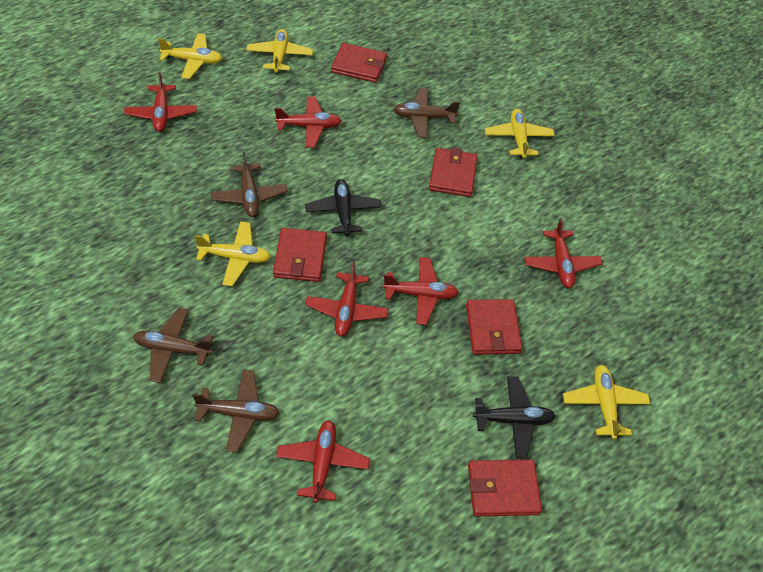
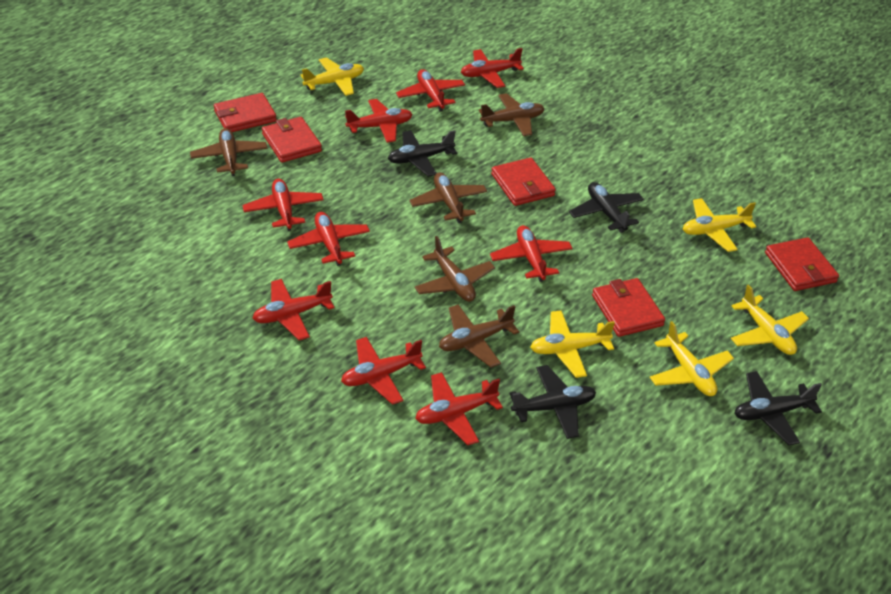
black plane: 2 -> 4
brown plane: 4 -> 5
red plane: 6 -> 9

